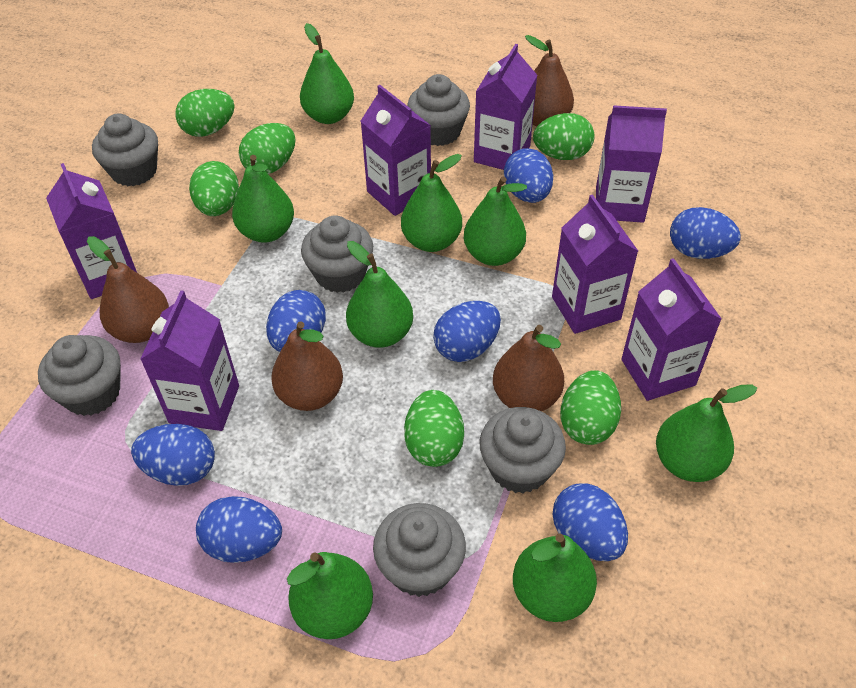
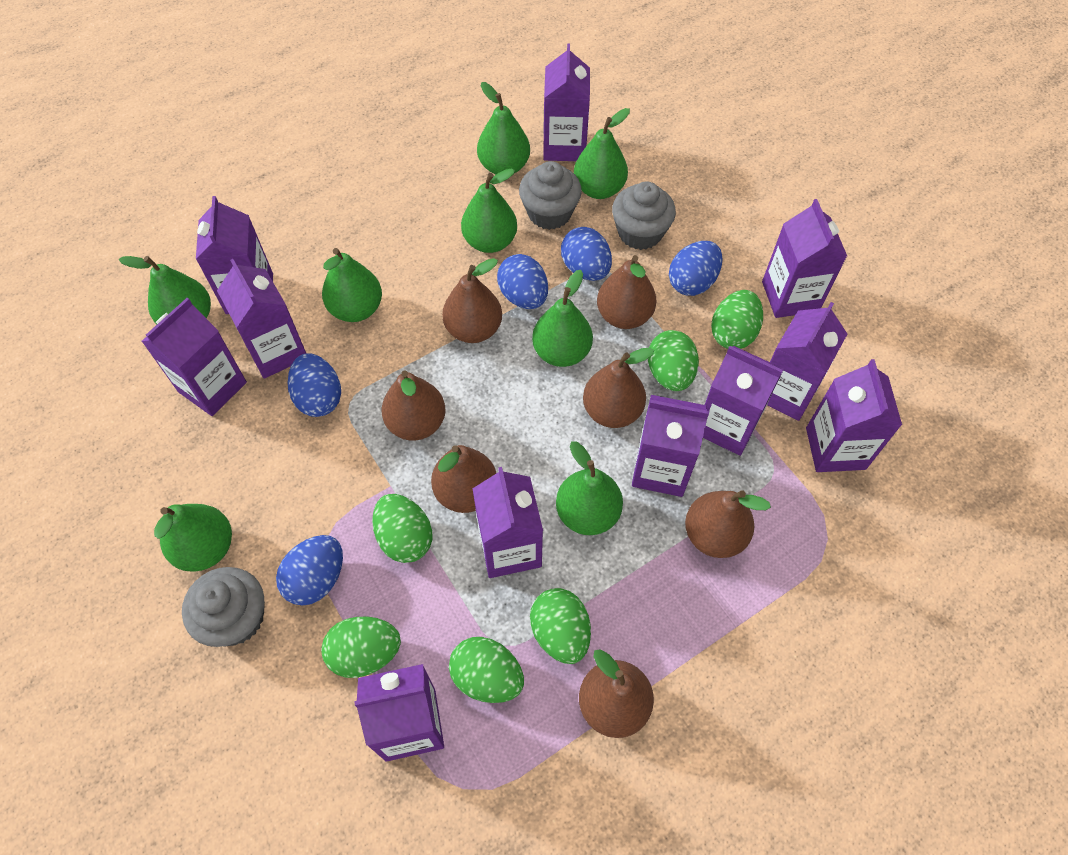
blue egg: 7 -> 5
brown pear: 4 -> 7
grey cupcake: 6 -> 3
purple carton: 7 -> 11

